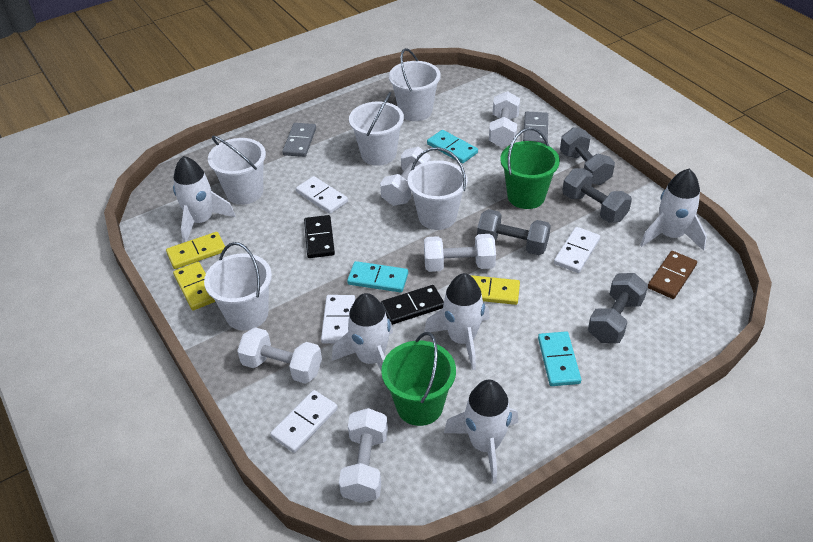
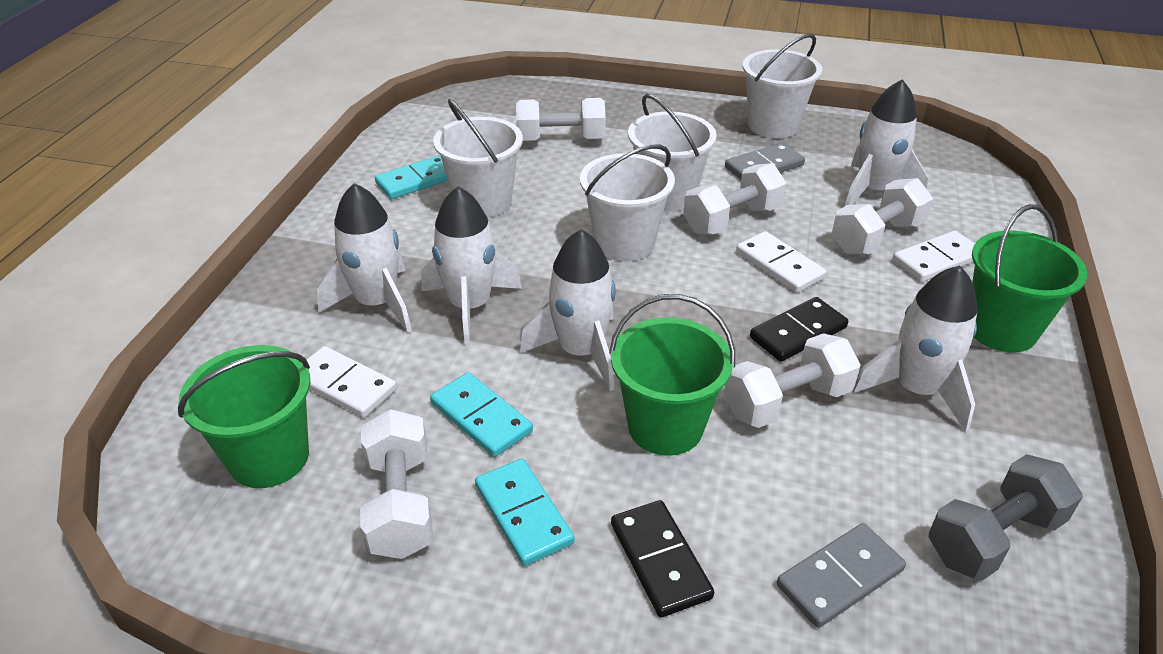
brown domino: 1 -> 0
green bucket: 2 -> 3
grey dumbbell: 4 -> 1
white bucket: 5 -> 4
white domino: 4 -> 3
yellow domino: 3 -> 0

